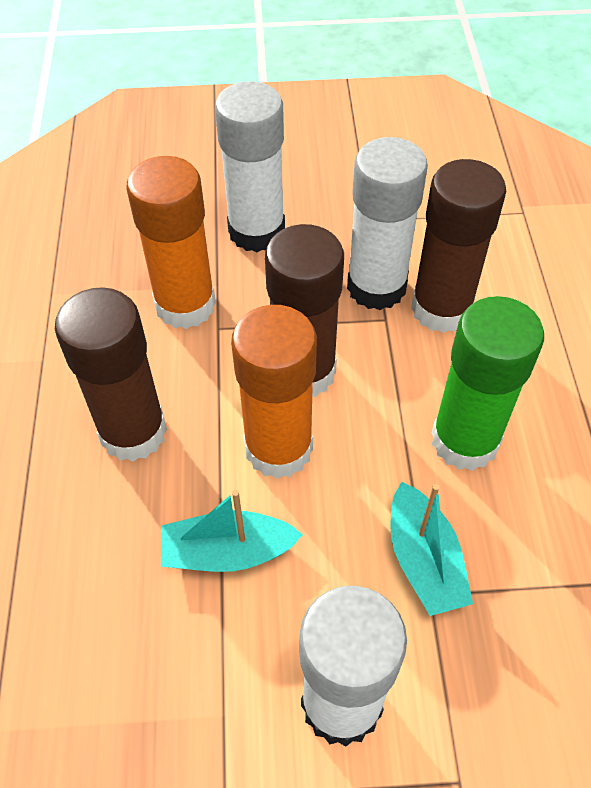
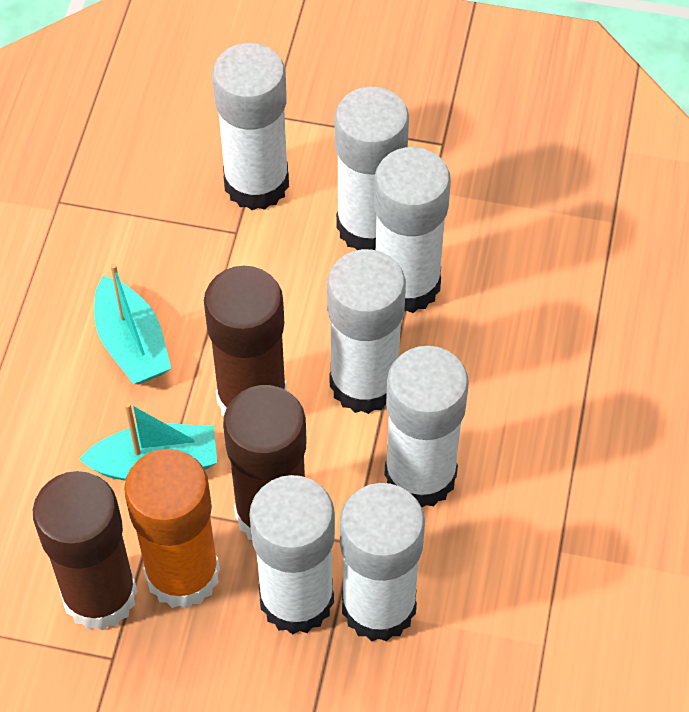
green glue stick: 1 -> 0
orange glue stick: 2 -> 1
white glue stick: 3 -> 7

